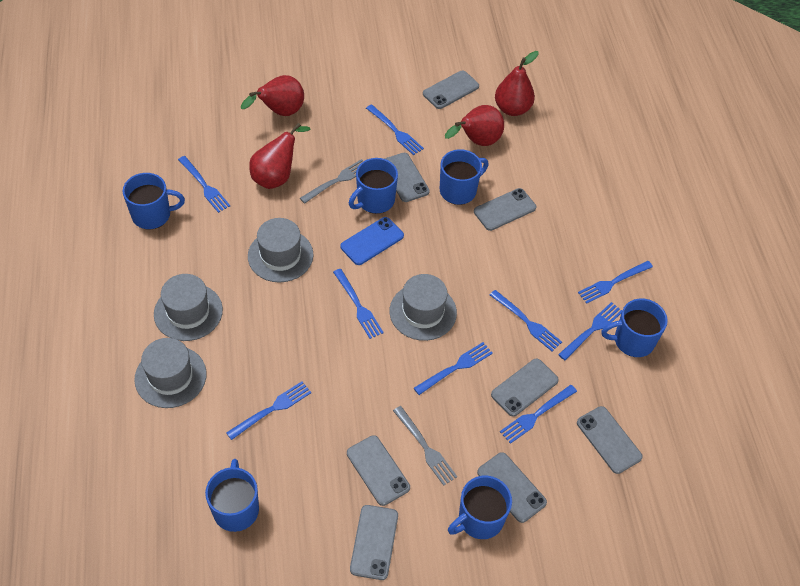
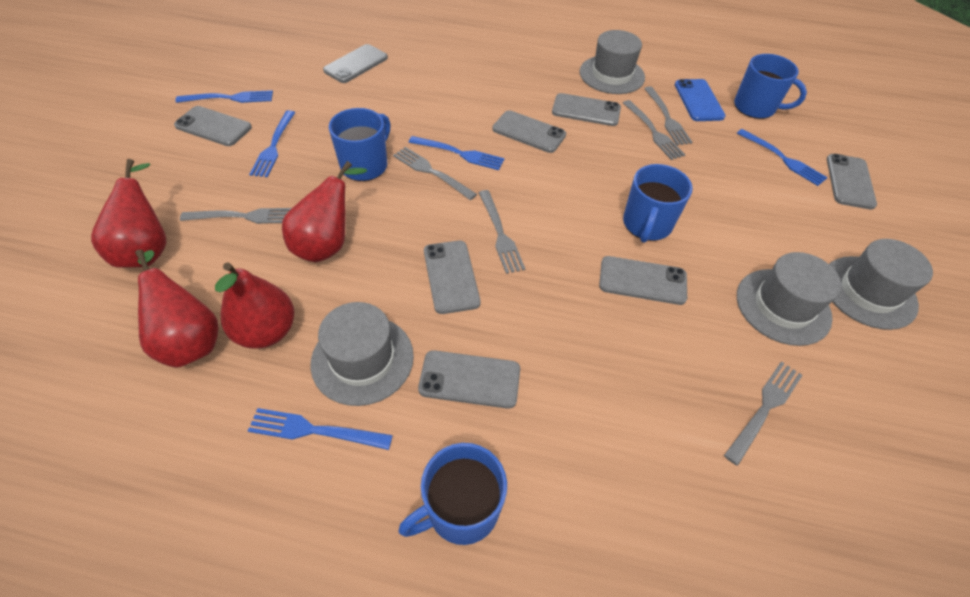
blue fork: 9 -> 5
blue mug: 6 -> 4
grey fork: 2 -> 6

